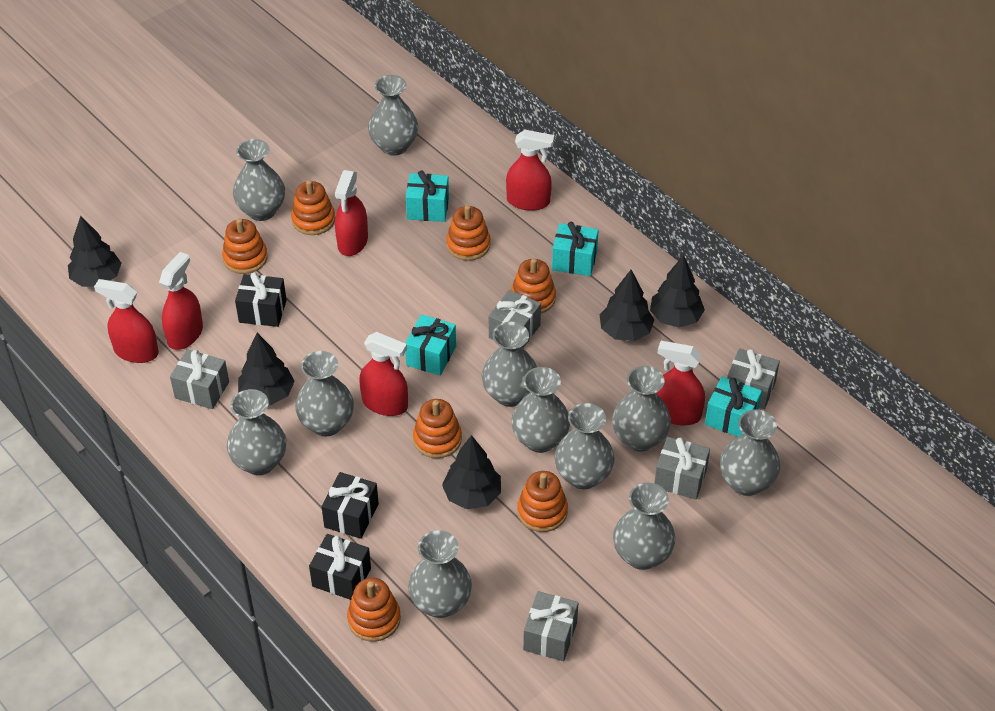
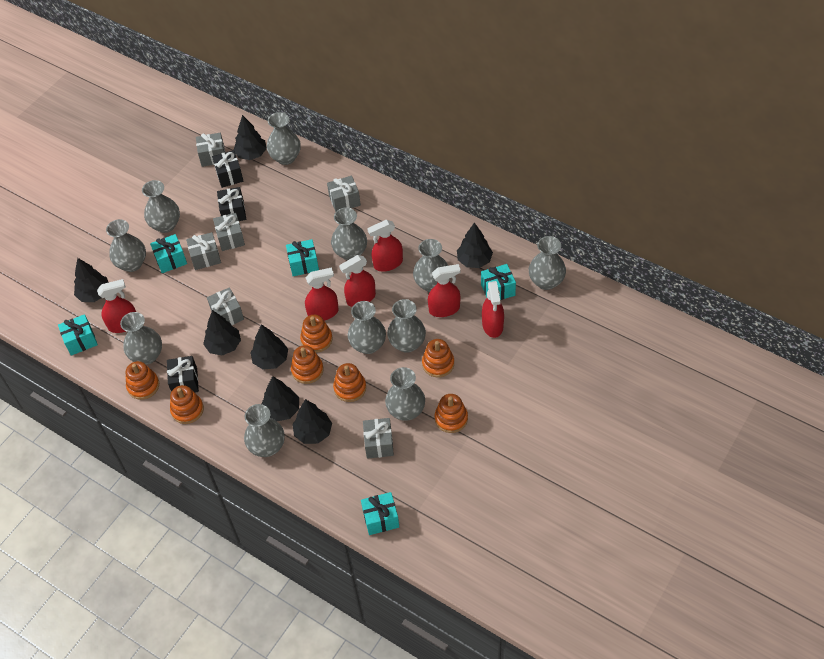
black tree: 5 -> 7
grey gift: 5 -> 6
turquoise gift: 4 -> 5

